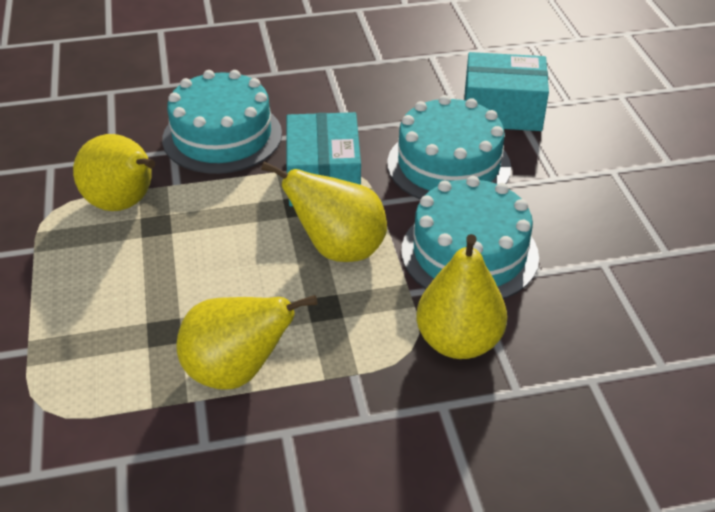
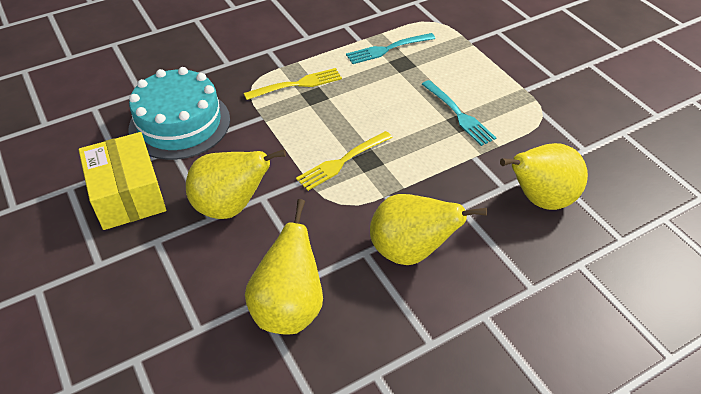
turquoise box: 2 -> 0
turquoise cake: 3 -> 1
turquoise fork: 0 -> 2
yellow box: 0 -> 1
yellow fork: 0 -> 2

